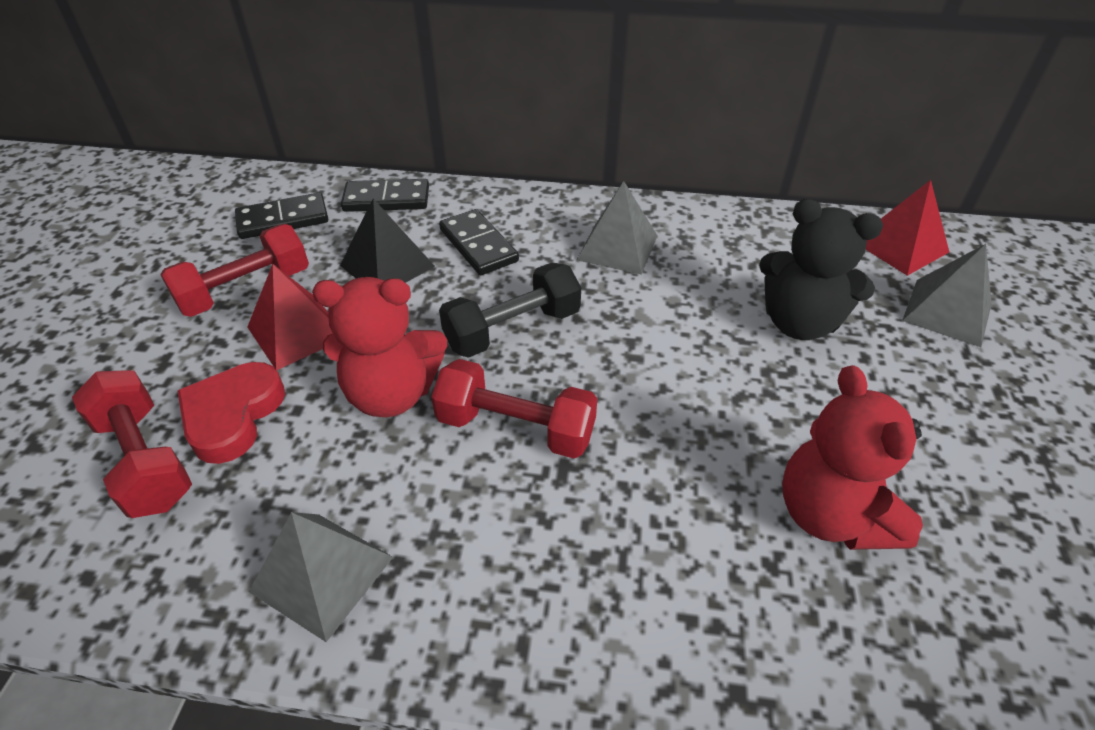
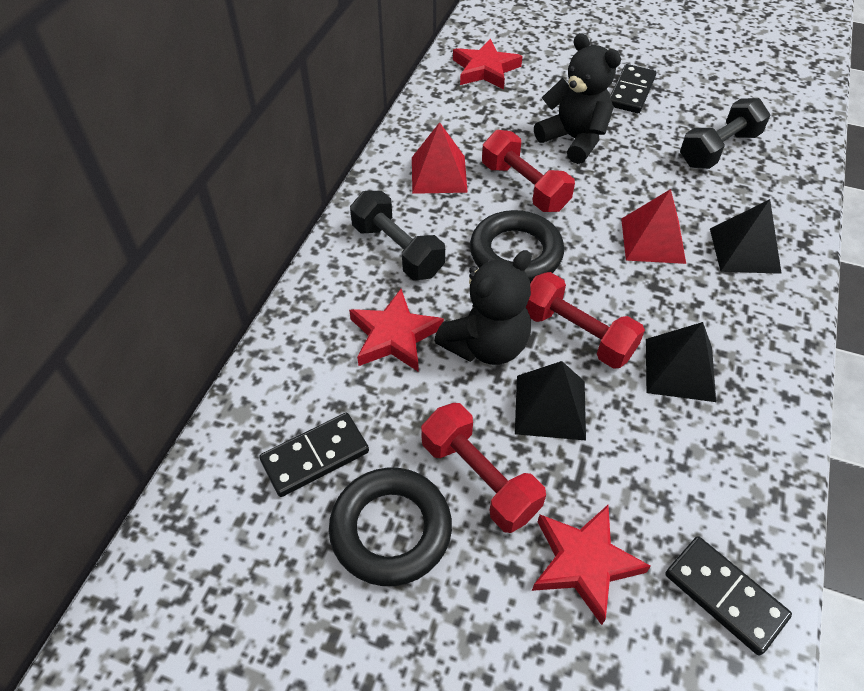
black dumbbell: 1 -> 2
black pyramid: 1 -> 3
black ring: 0 -> 2
black teddy bear: 1 -> 2
grey pyramid: 3 -> 0
red heart: 1 -> 0
red star: 0 -> 3
red teddy bear: 2 -> 0

